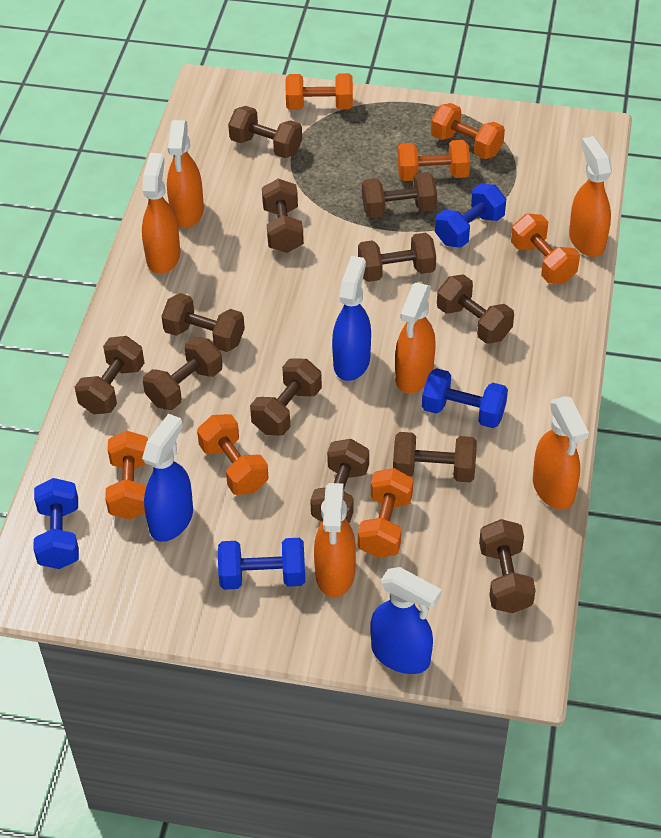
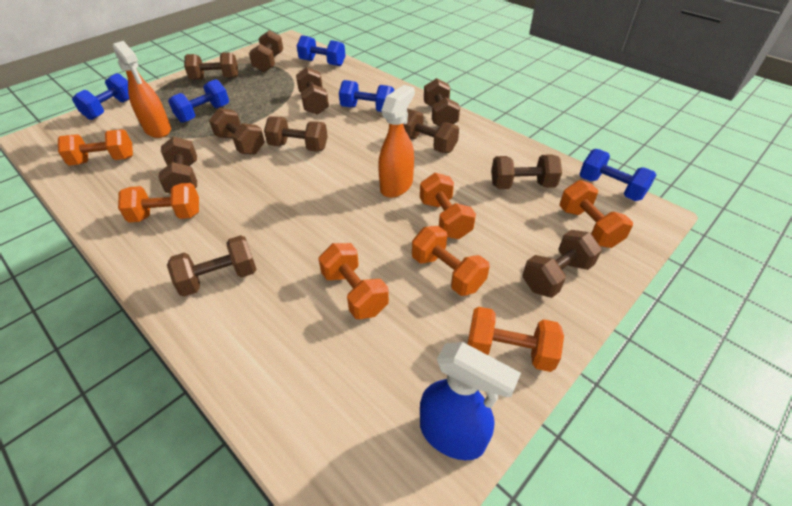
blue dumbbell: 4 -> 5
blue spray bottle: 3 -> 1
brown dumbbell: 12 -> 11
orange spray bottle: 6 -> 2

